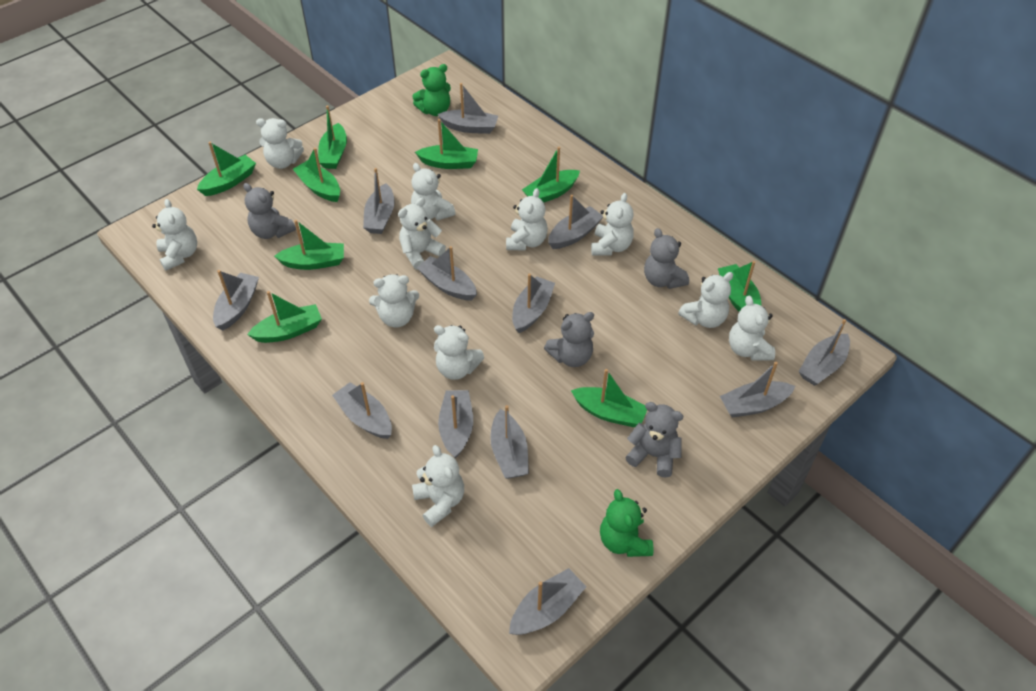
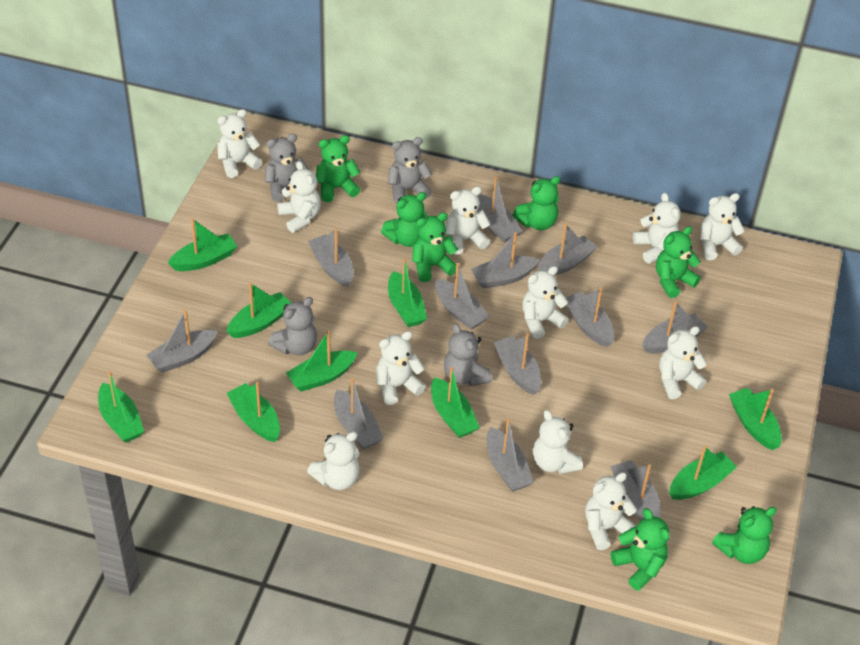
green teddy bear: 2 -> 7

